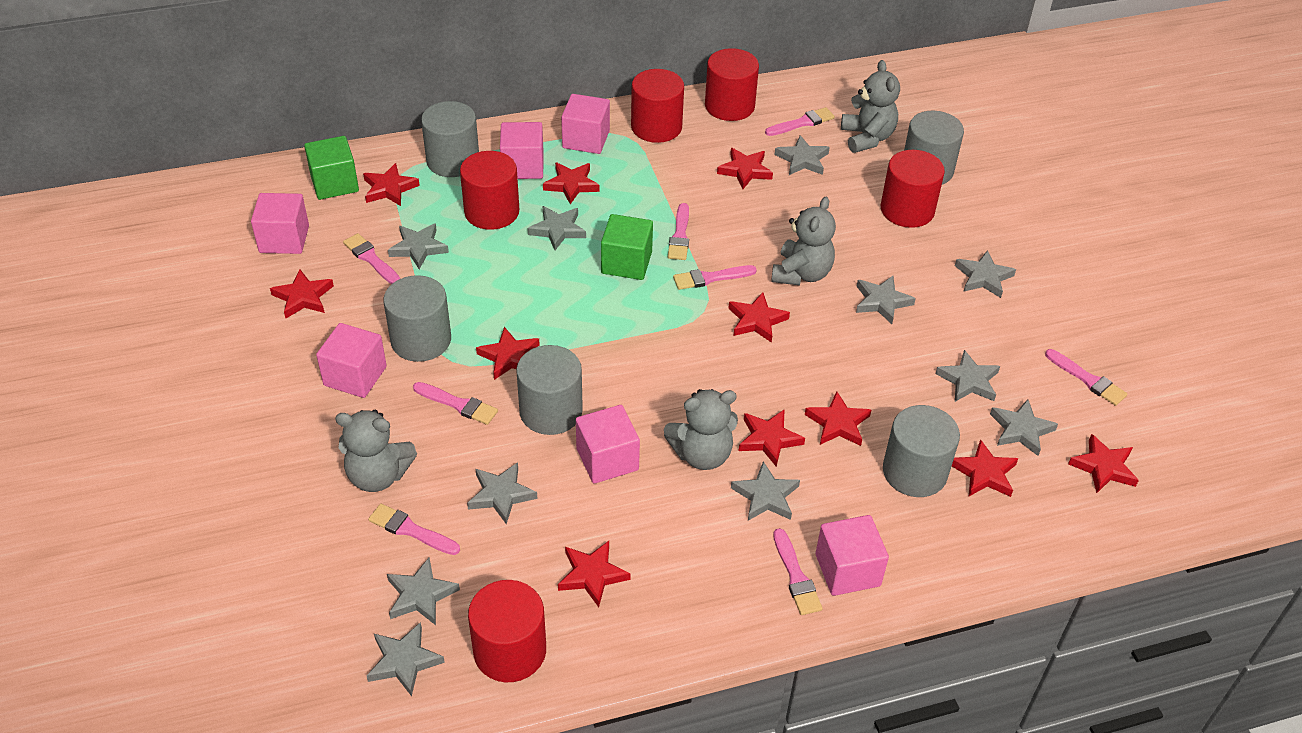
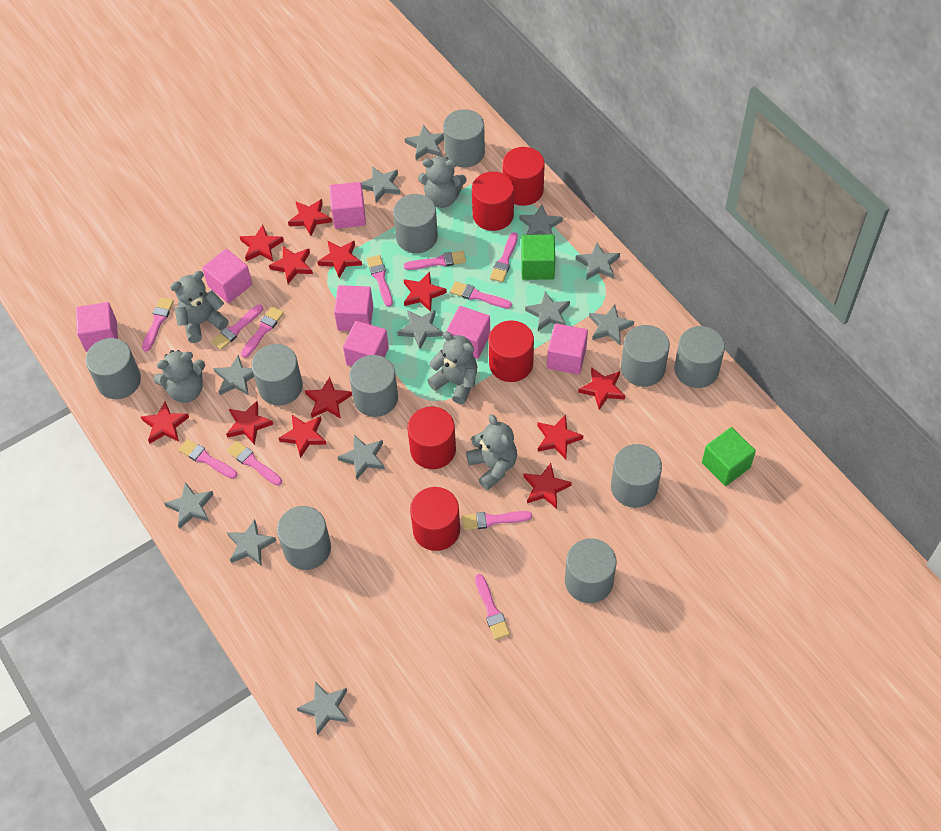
grey cylinder: 5 -> 10
grey star: 11 -> 12
grey teddy bear: 4 -> 5
pink brush: 8 -> 11
pink cube: 6 -> 7
red star: 11 -> 12

